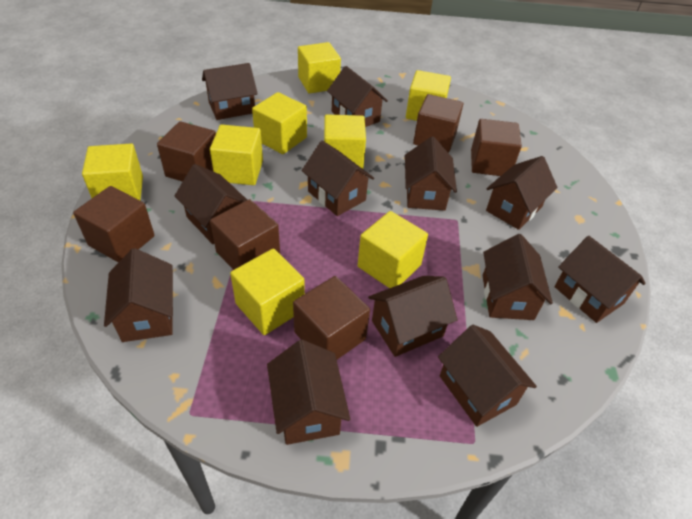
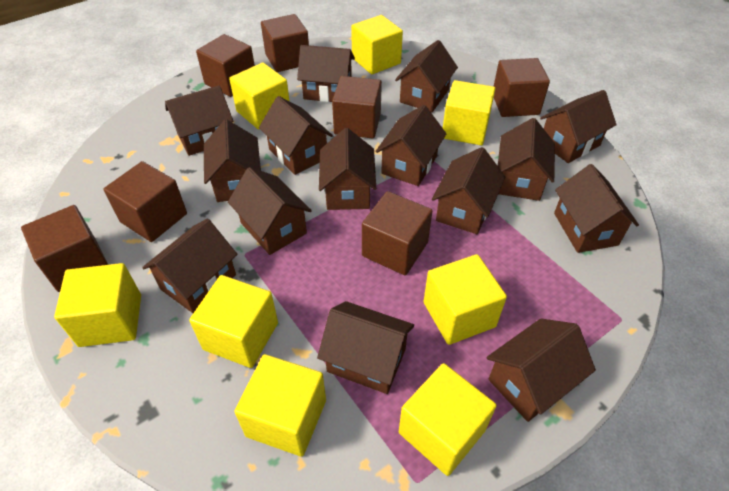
brown cube: 6 -> 7
brown house: 12 -> 15

